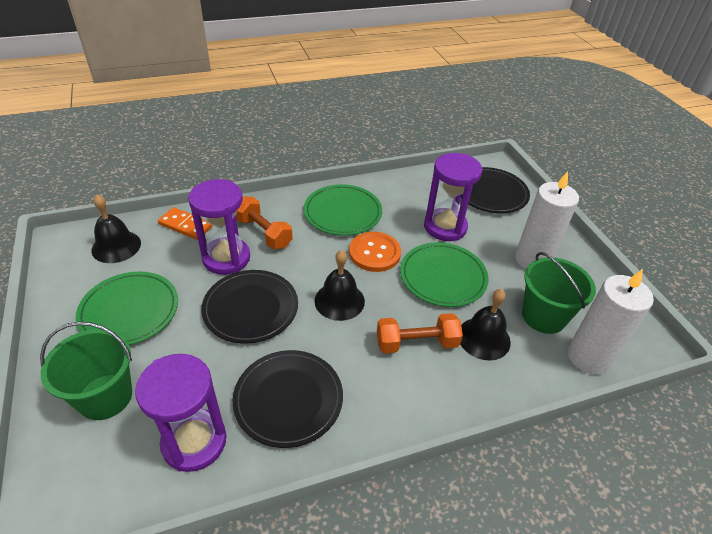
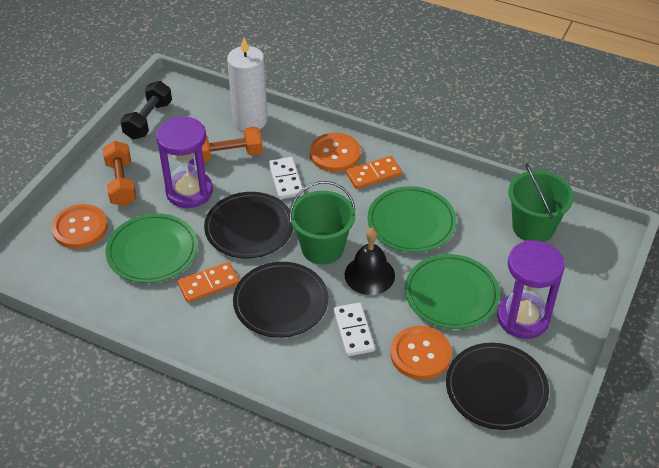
black bell: 3 -> 1
black dumbbell: 0 -> 1
orange button: 1 -> 3
orange domino: 1 -> 2
purple hourglass: 3 -> 2
white candle: 2 -> 1
white domino: 0 -> 2

